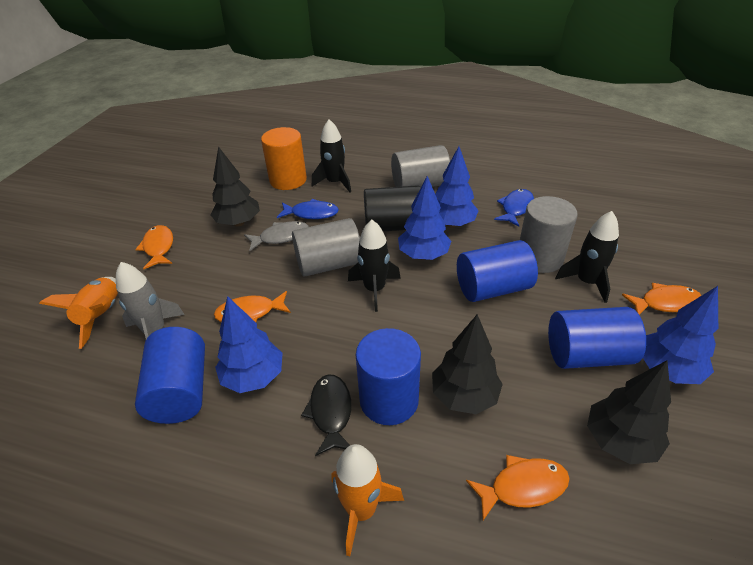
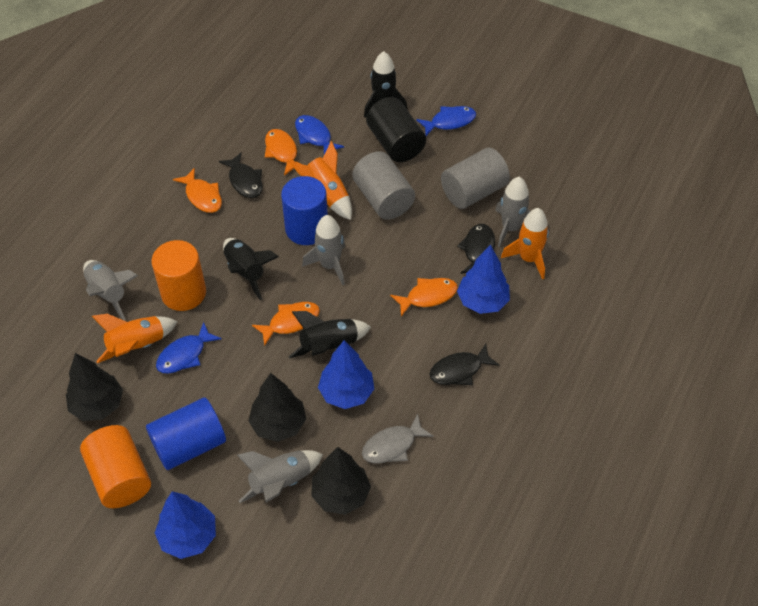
black fish: 1 -> 3
blue cylinder: 4 -> 2
blue fish: 2 -> 3
blue tree: 4 -> 3
grey cylinder: 3 -> 2
grey rocket: 1 -> 4
orange cylinder: 1 -> 2
orange rocket: 2 -> 3

